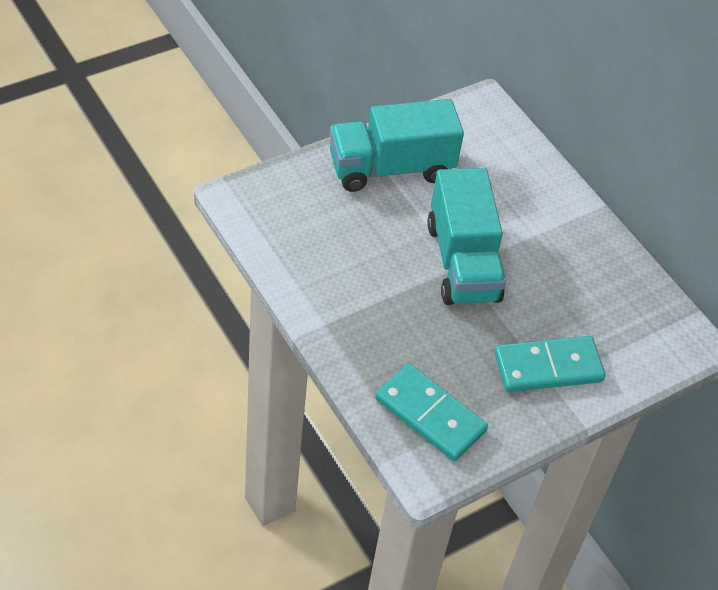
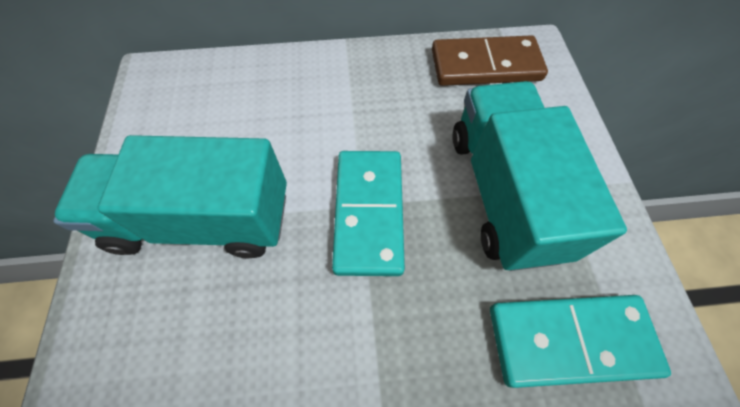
brown domino: 0 -> 1

